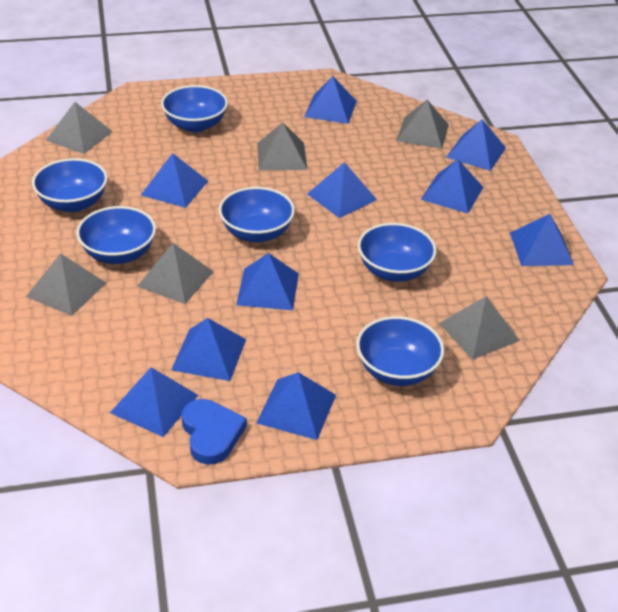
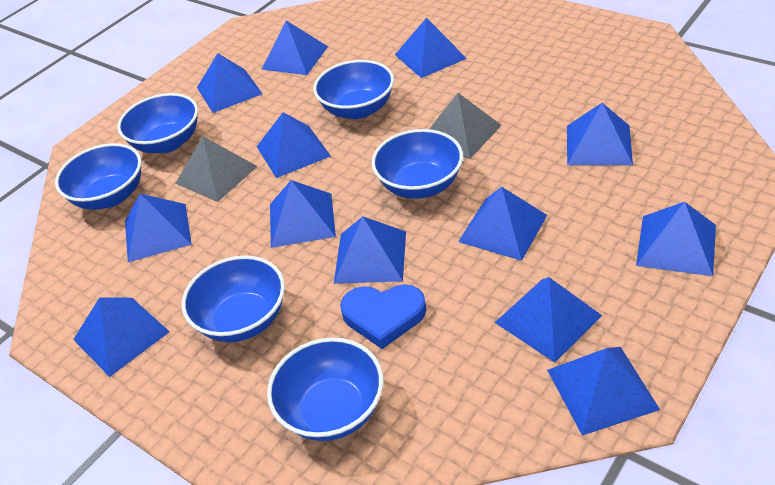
blue pyramid: 10 -> 13
grey pyramid: 6 -> 2

